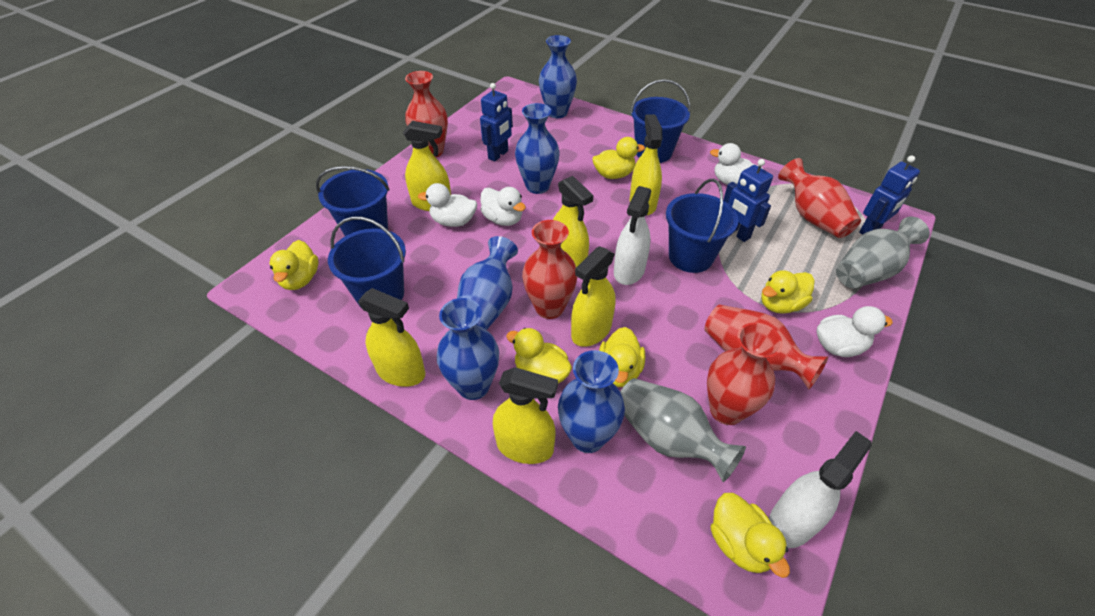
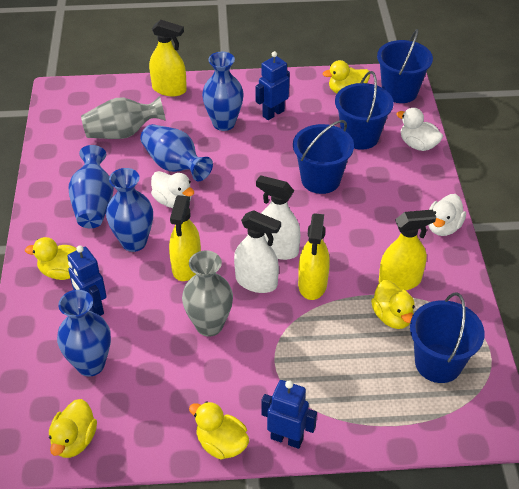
red vase: 5 -> 0
white duck: 4 -> 3
yellow duck: 6 -> 5
yellow spray bottle: 6 -> 4

